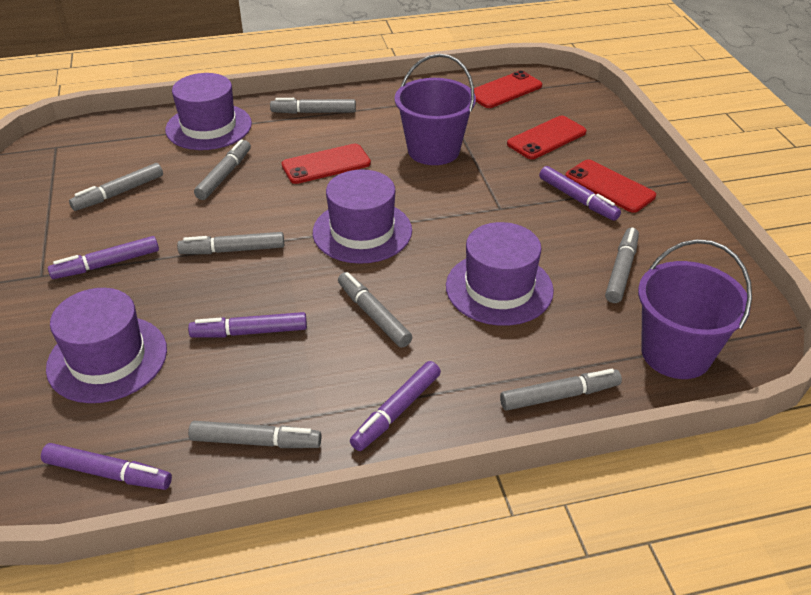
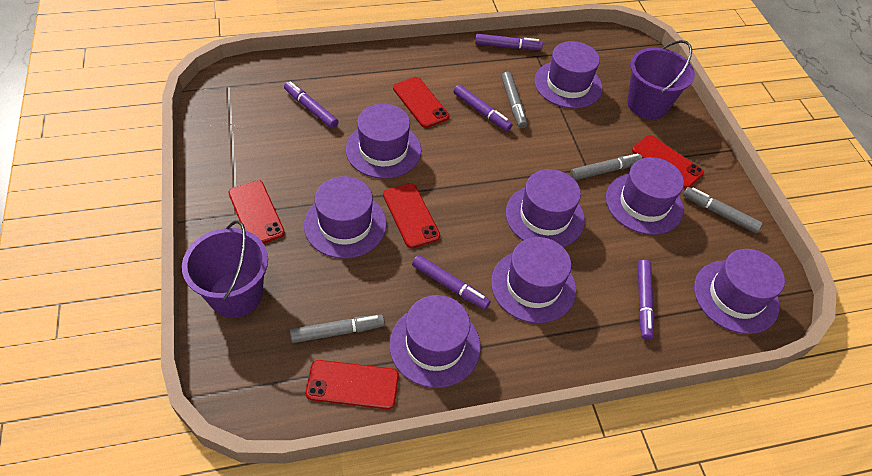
grey marker: 8 -> 4
purple hat: 4 -> 8
red phone: 4 -> 5

